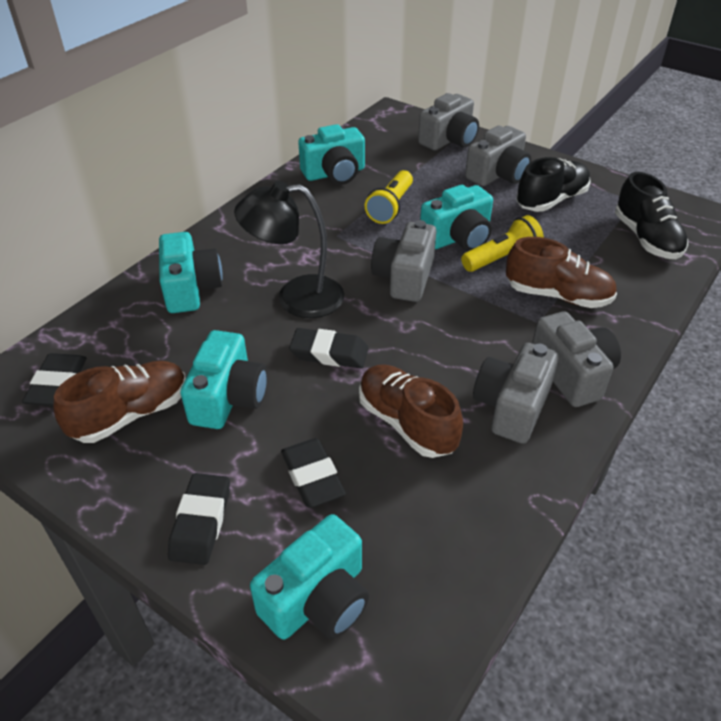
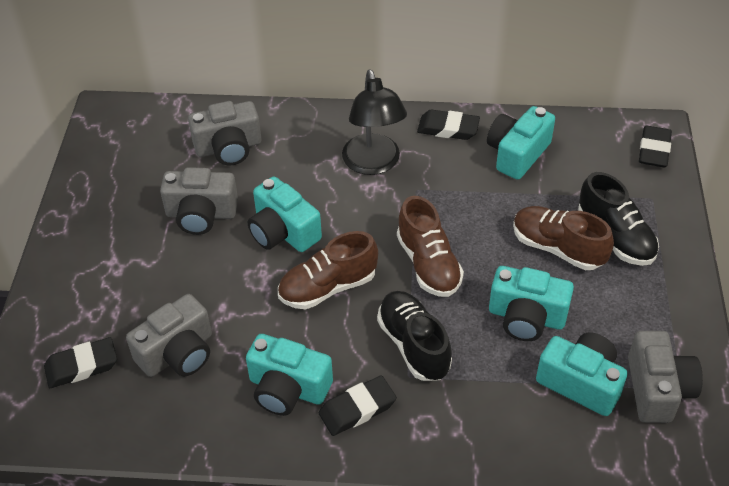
grey camera: 5 -> 4
yellow flashlight: 2 -> 0

